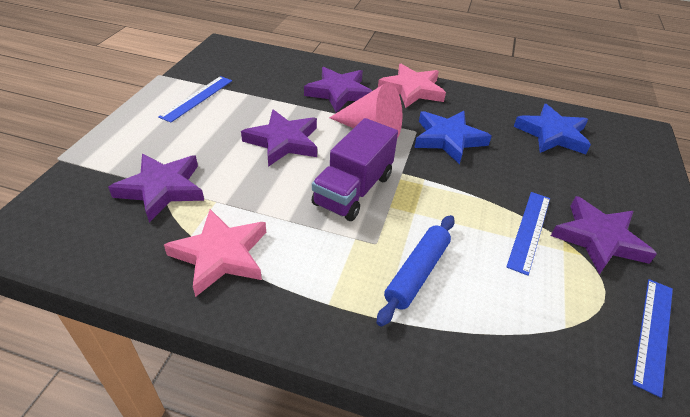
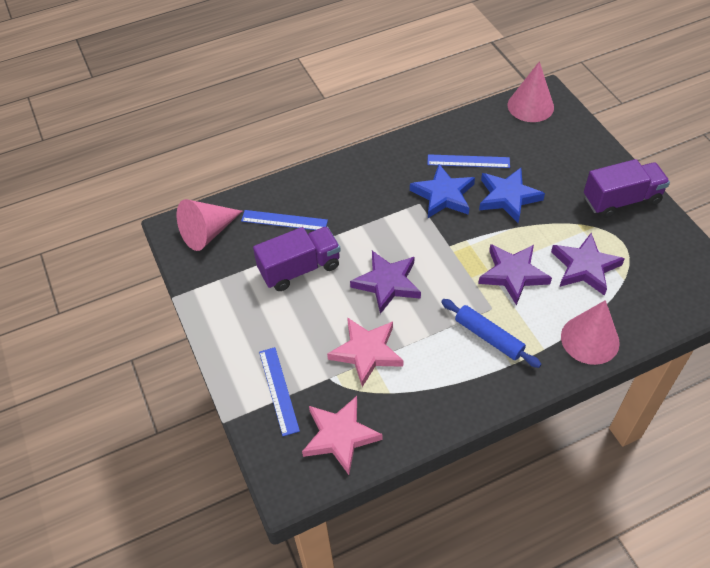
pink cone: 1 -> 3
purple star: 4 -> 3
purple truck: 1 -> 2

